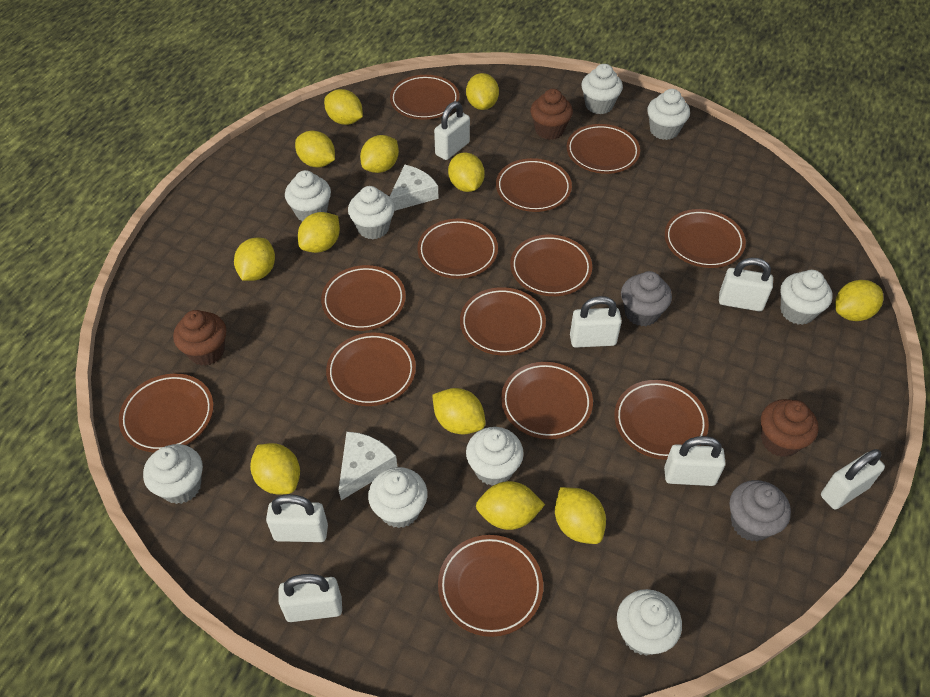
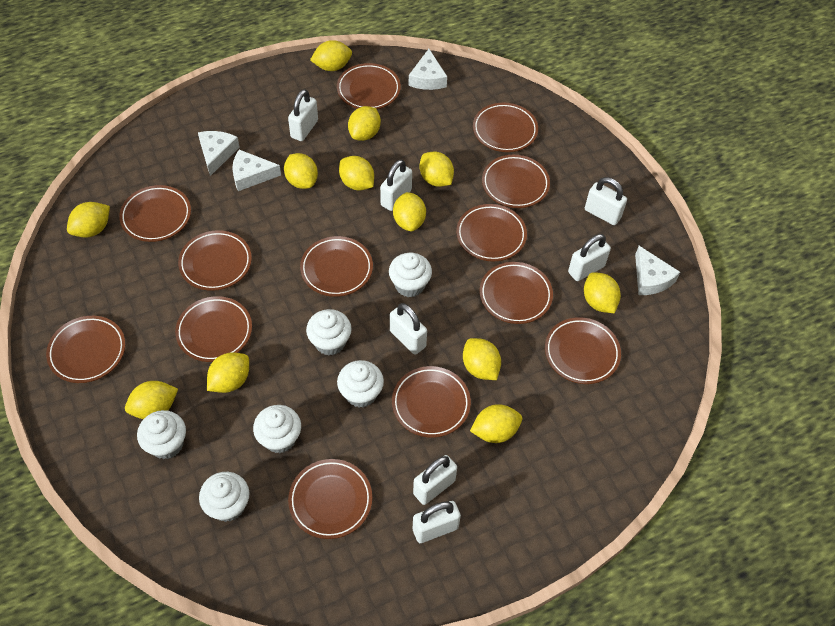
brown cupcake: 3 -> 0
grey cupcake: 2 -> 0
white cheese: 2 -> 4
white cupcake: 9 -> 6

